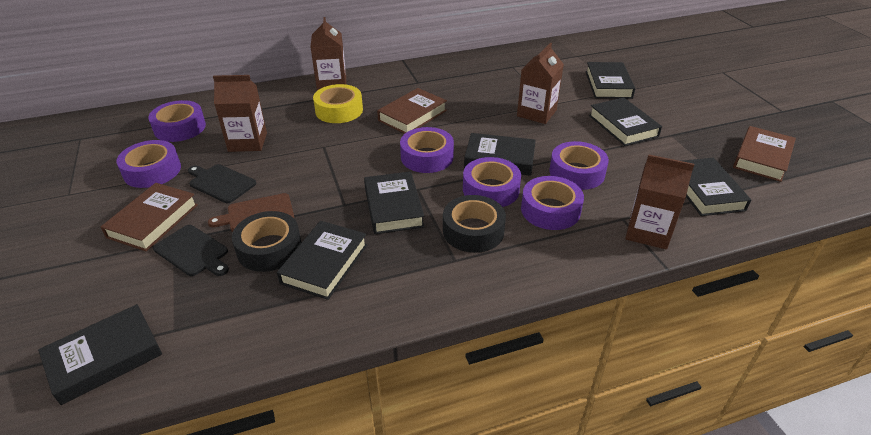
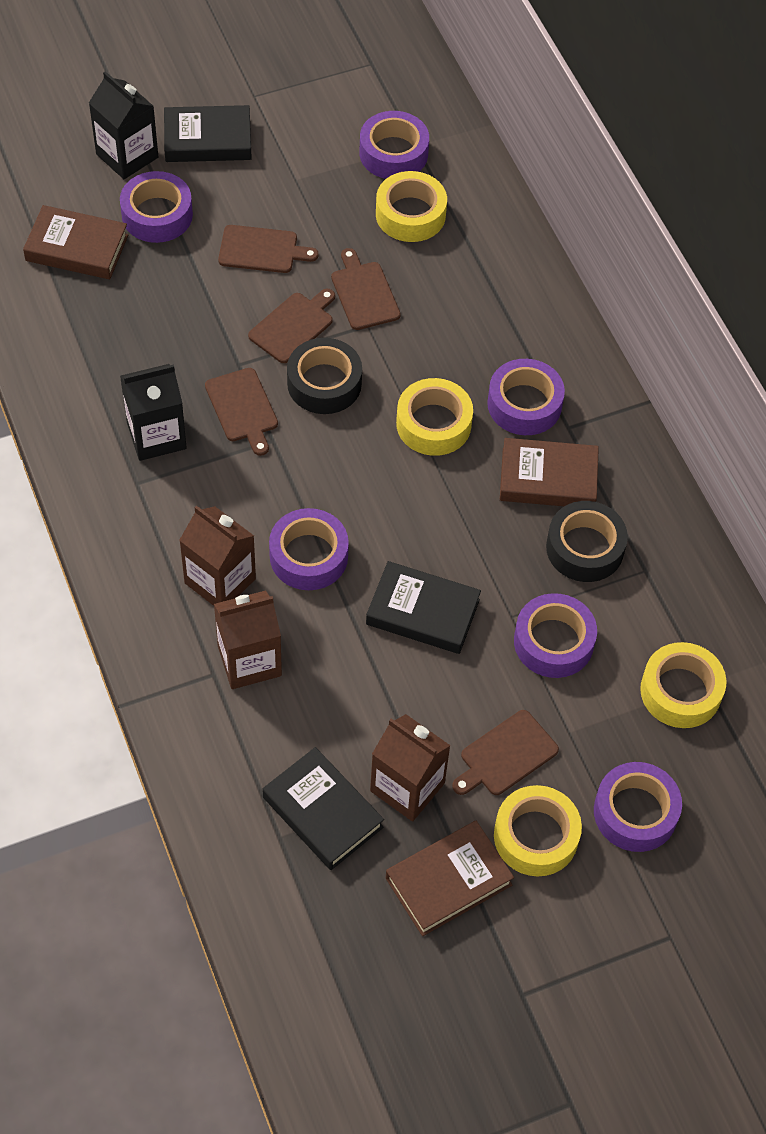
black book: 7 -> 3
black carton: 0 -> 2
black cutting board: 2 -> 0
brown carton: 4 -> 3
brown cutting board: 1 -> 5
yellow tape: 1 -> 4

